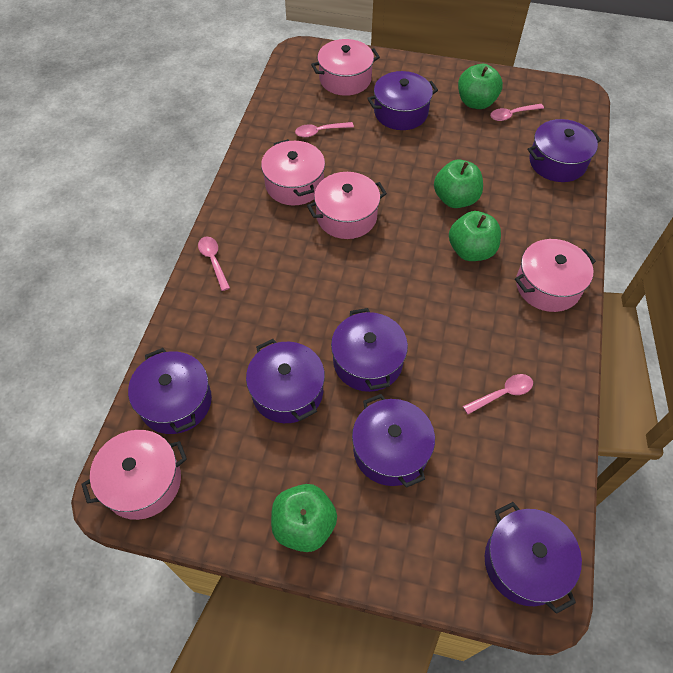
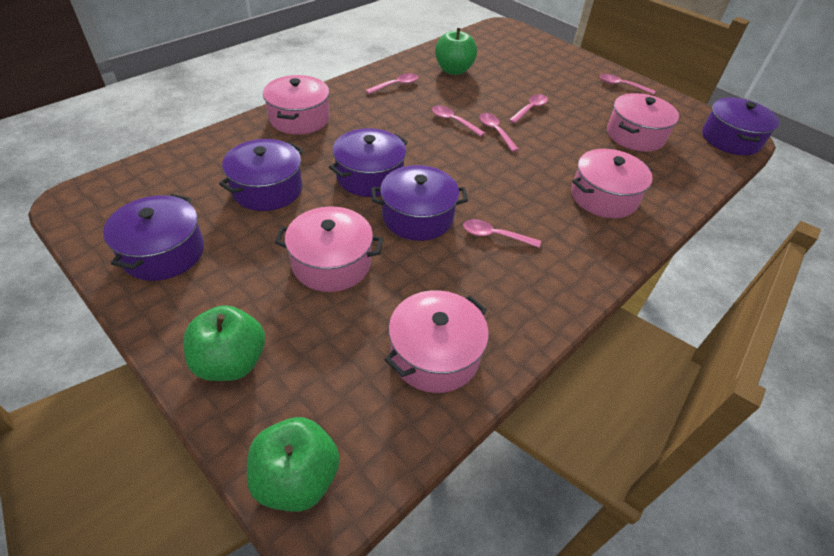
green apple: 4 -> 3
pink spoon: 4 -> 6
purple pot: 7 -> 5

